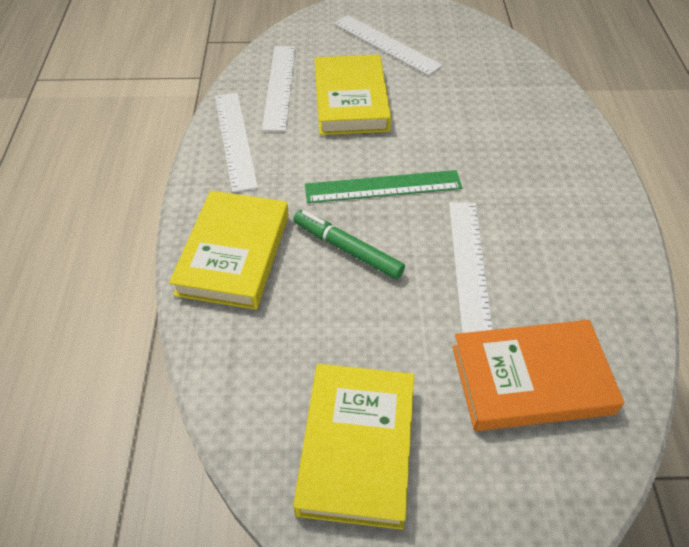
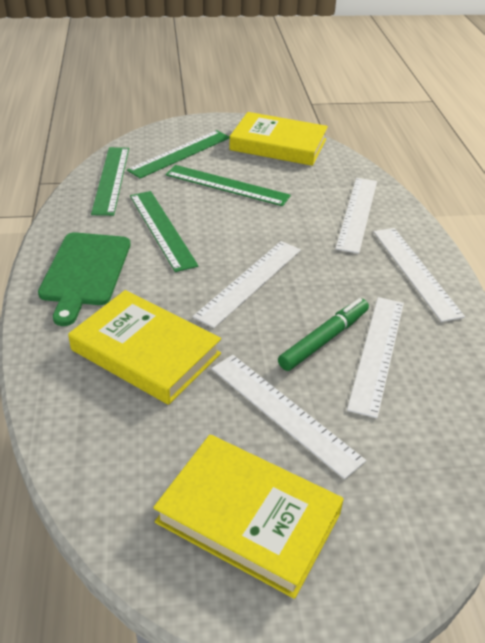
green cutting board: 0 -> 1
green ruler: 1 -> 4
orange book: 1 -> 0
white ruler: 4 -> 5

